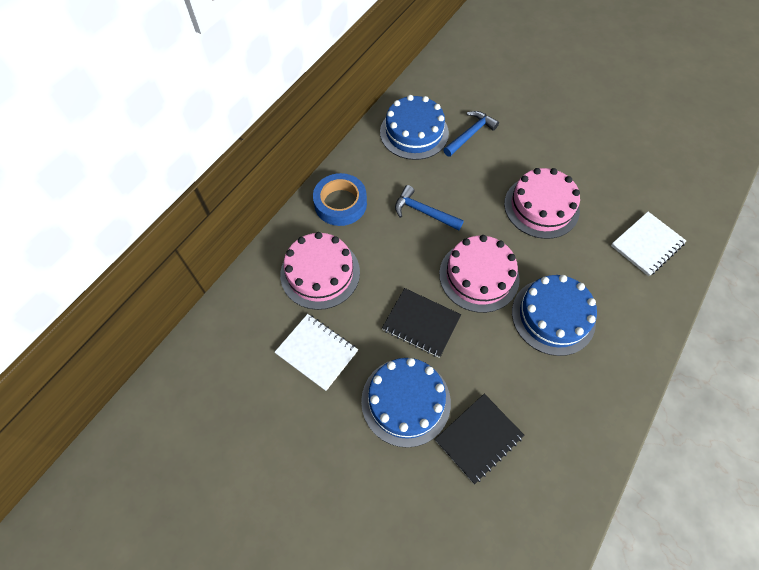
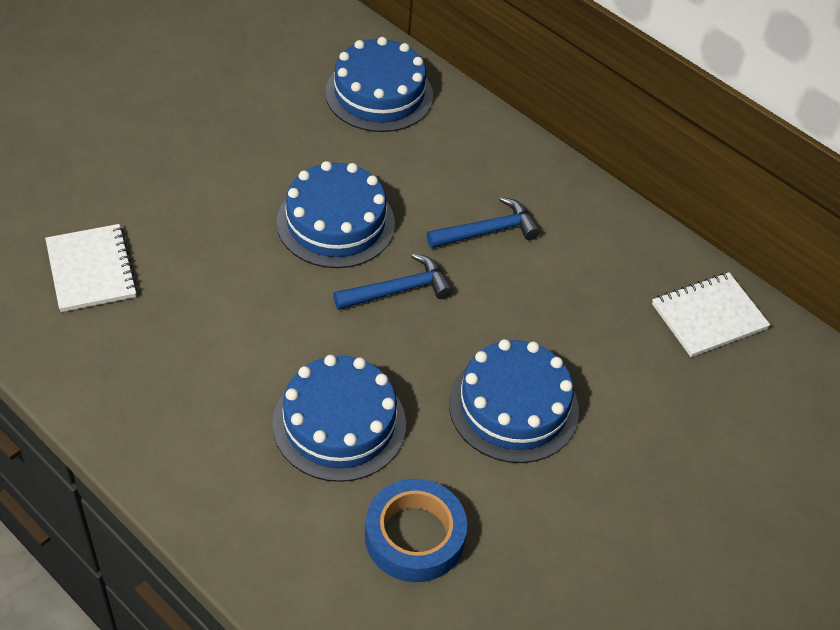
black notebook: 2 -> 0
blue cake: 3 -> 4
pink cake: 3 -> 0

